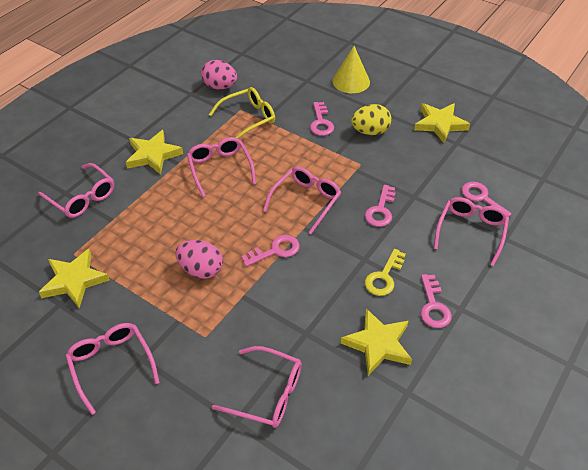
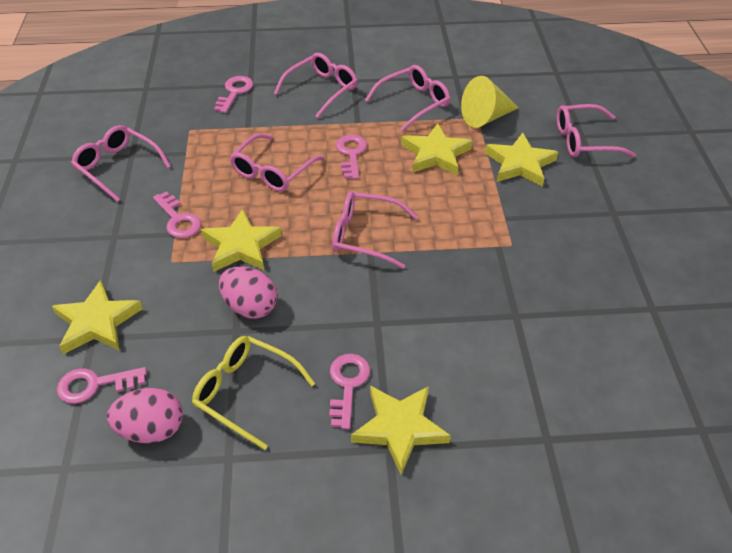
yellow egg: 1 -> 0
yellow key: 1 -> 0
yellow star: 4 -> 5

